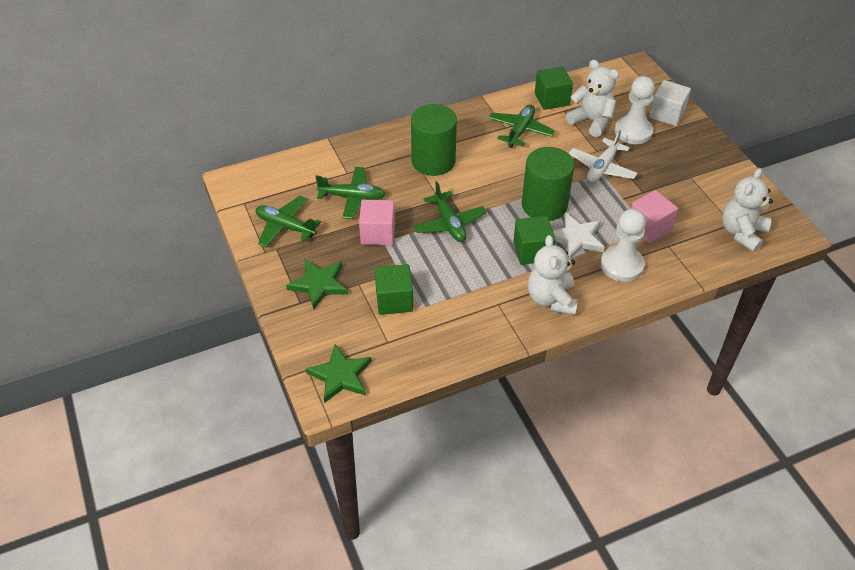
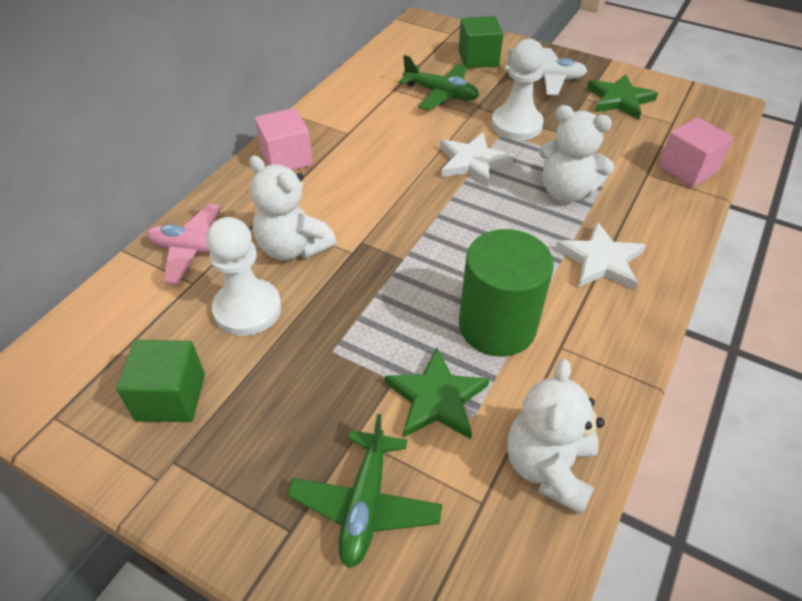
green cube: 3 -> 2
green cylinder: 2 -> 1
green plane: 4 -> 2
pink plane: 0 -> 1
white cube: 1 -> 0
white star: 1 -> 2

